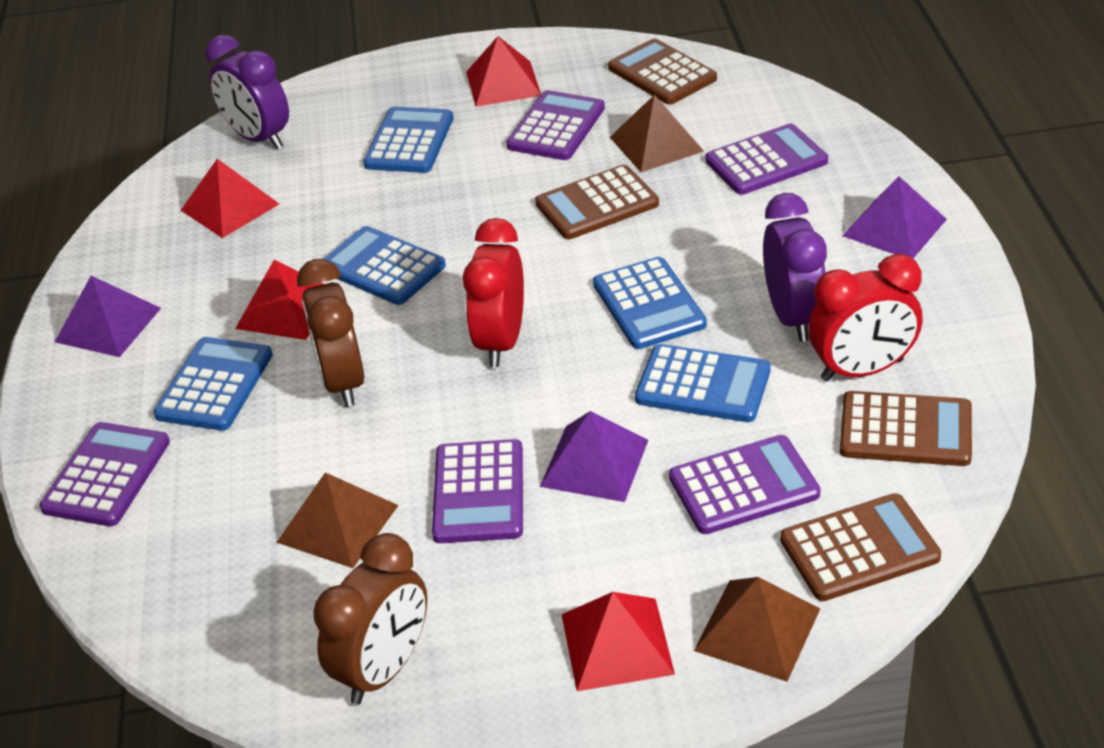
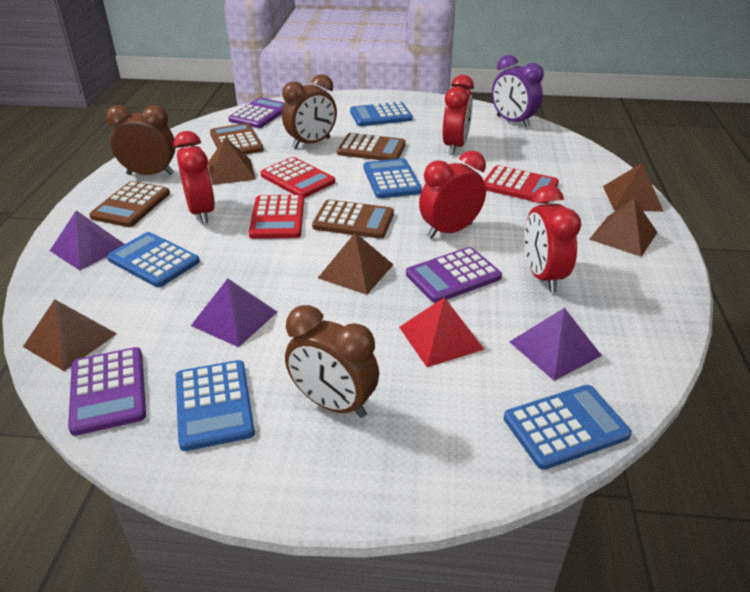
brown clock: 2 -> 3
brown pyramid: 3 -> 5
purple calculator: 5 -> 3
purple clock: 2 -> 1
red calculator: 0 -> 3
red clock: 2 -> 4
red pyramid: 4 -> 1

